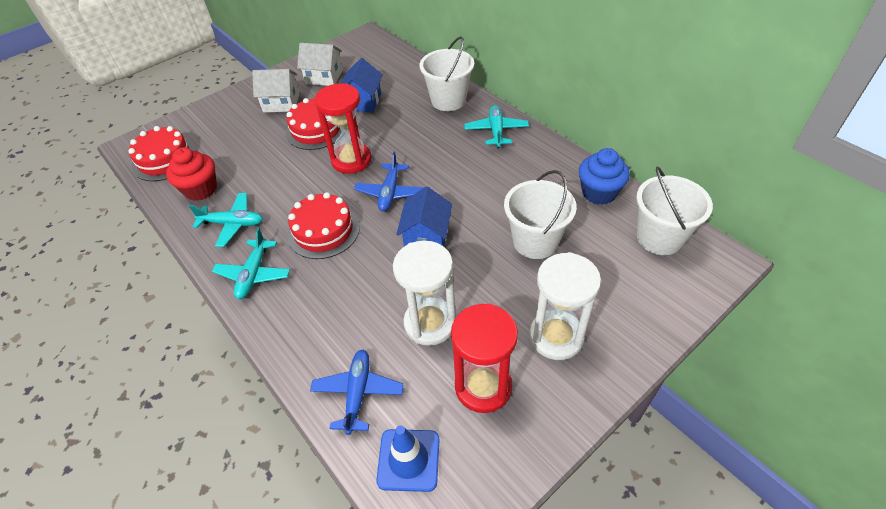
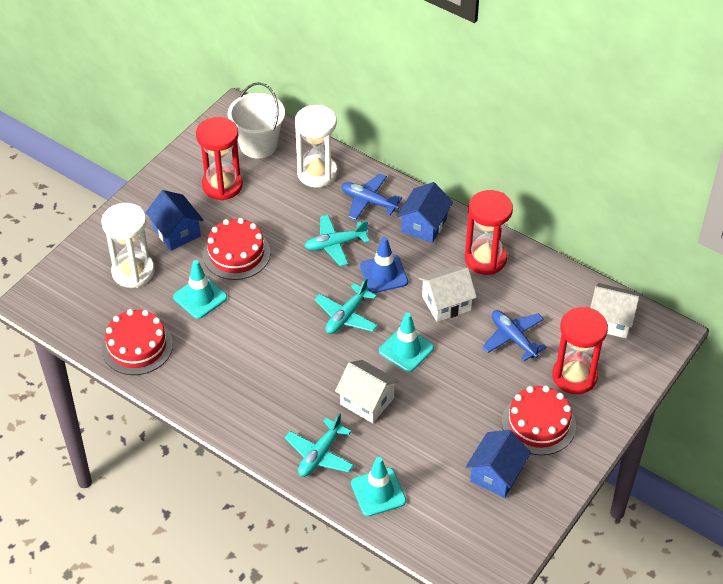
blue cupcake: 1 -> 0
blue house: 2 -> 3
red cupcake: 1 -> 0
red hourglass: 2 -> 3
turquoise traffic cone: 0 -> 3
white bucket: 3 -> 1
white house: 2 -> 3

